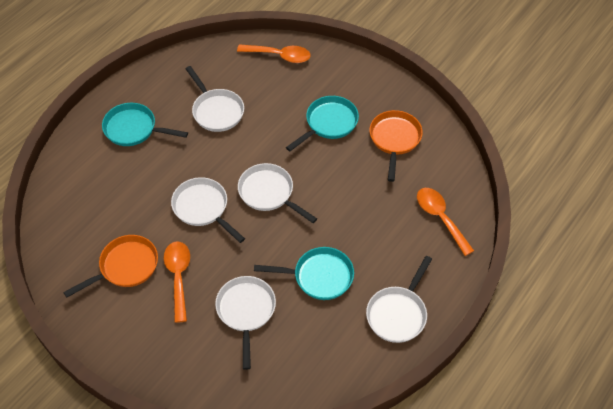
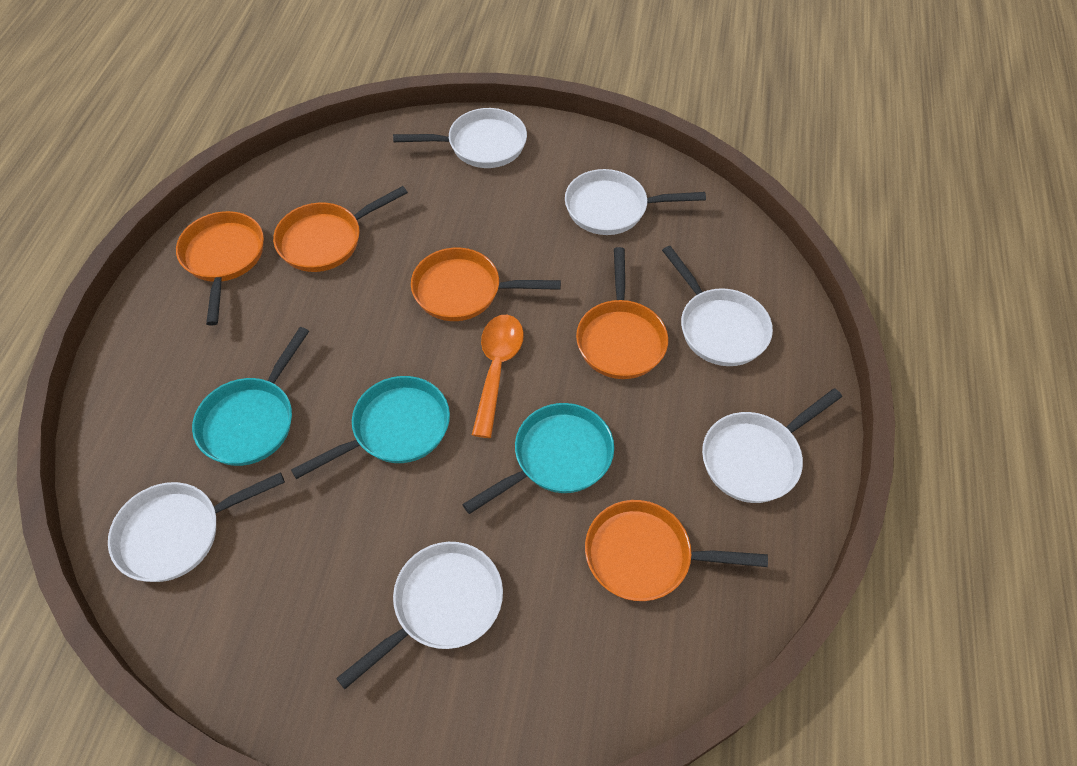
orange pan: 2 -> 5
orange spoon: 3 -> 1
white pan: 5 -> 6

